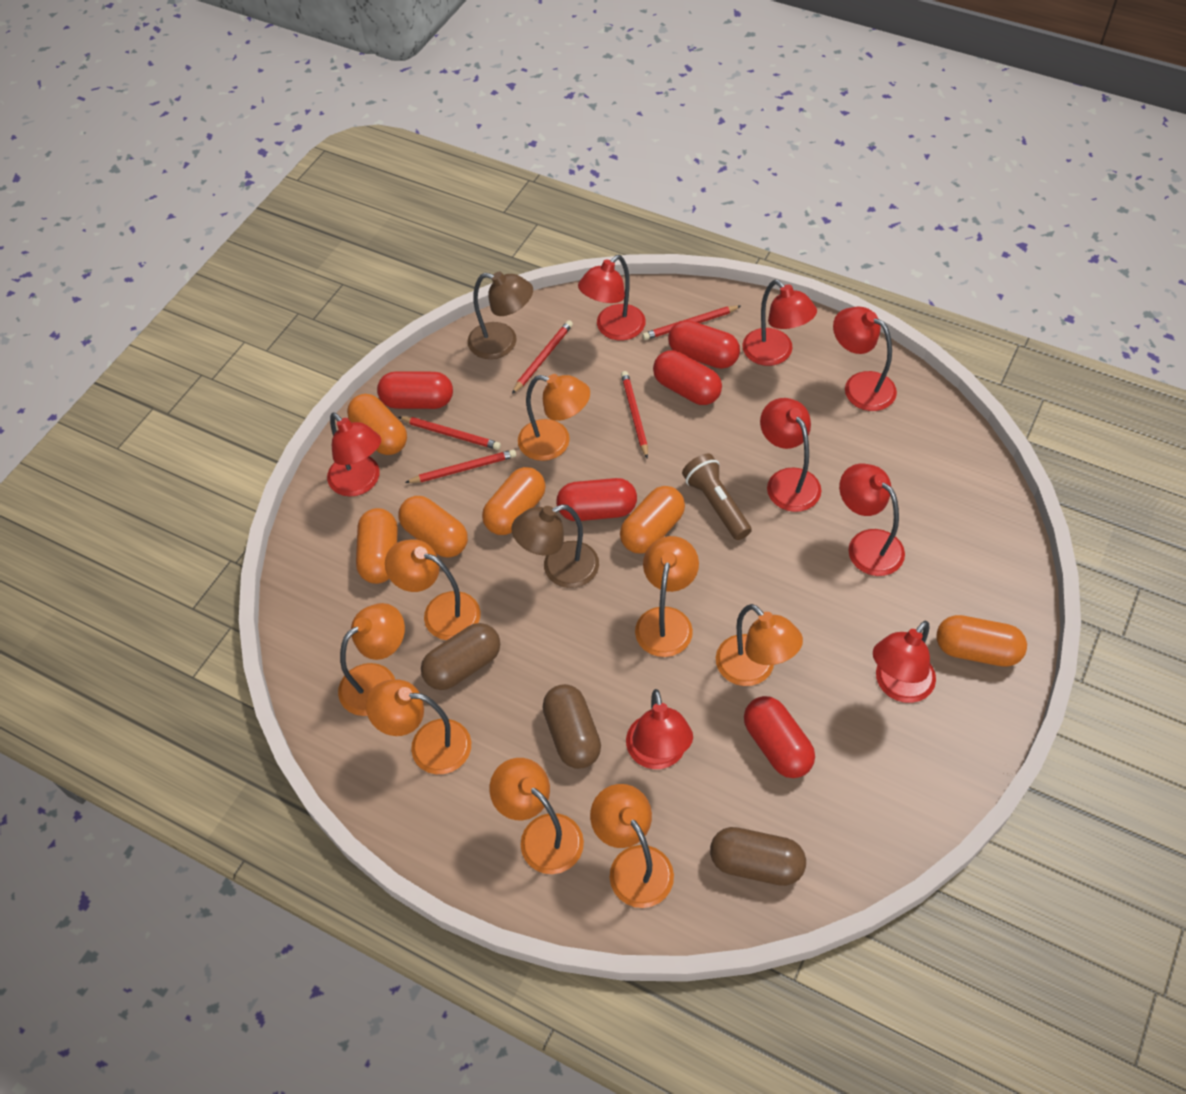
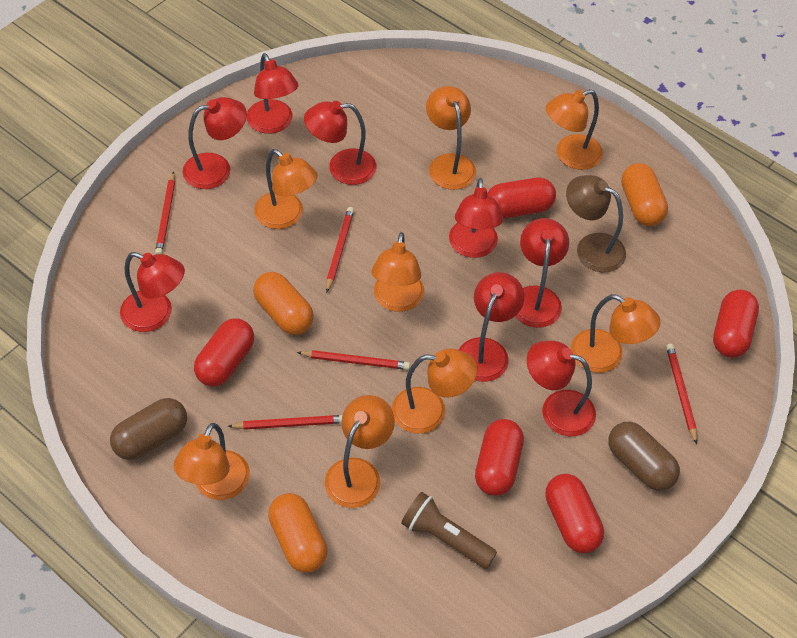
brown capsule: 3 -> 2
brown lamp: 2 -> 1
orange capsule: 6 -> 3

